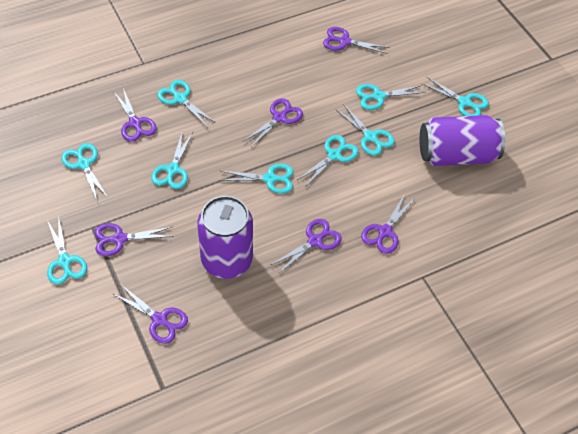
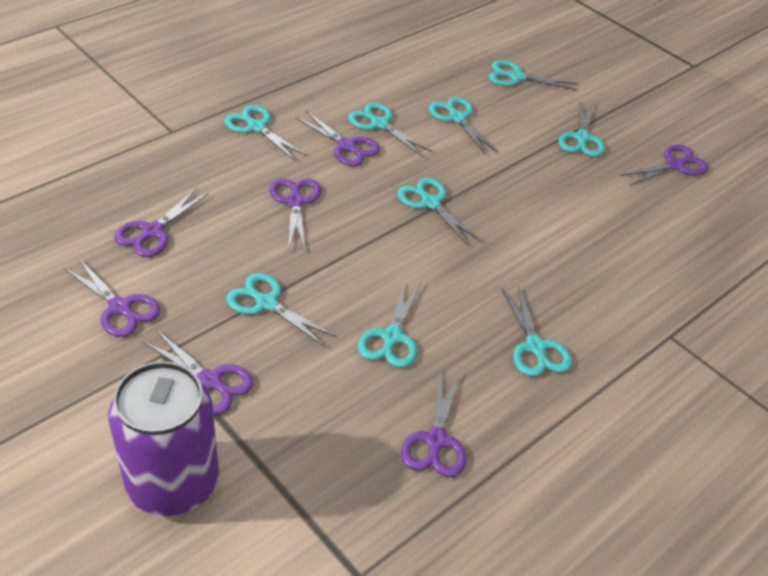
purple can: 2 -> 1

